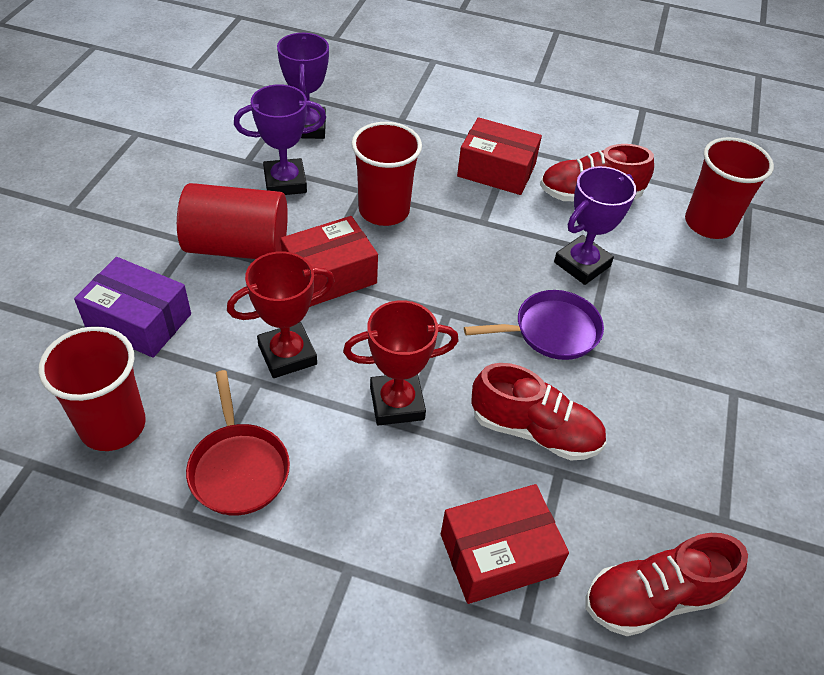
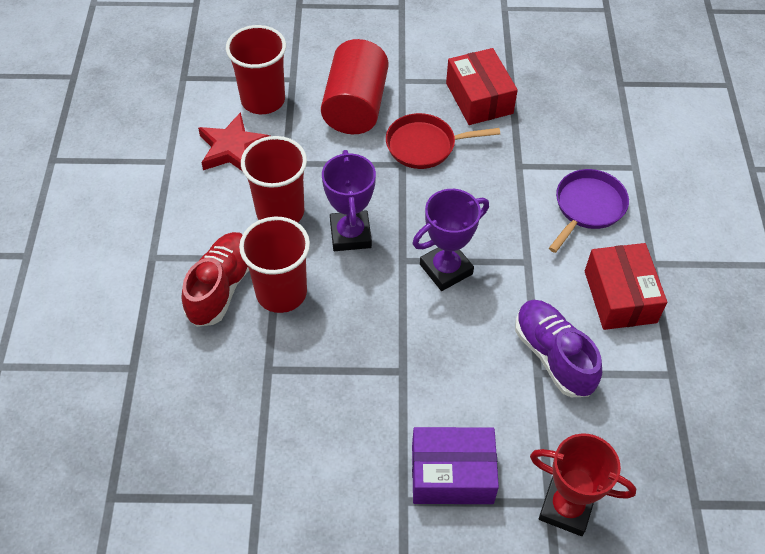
purple shoe: 0 -> 1
purple trophy: 3 -> 2
red box: 3 -> 2
red shoe: 3 -> 1
red star: 0 -> 1
red trophy: 2 -> 1

